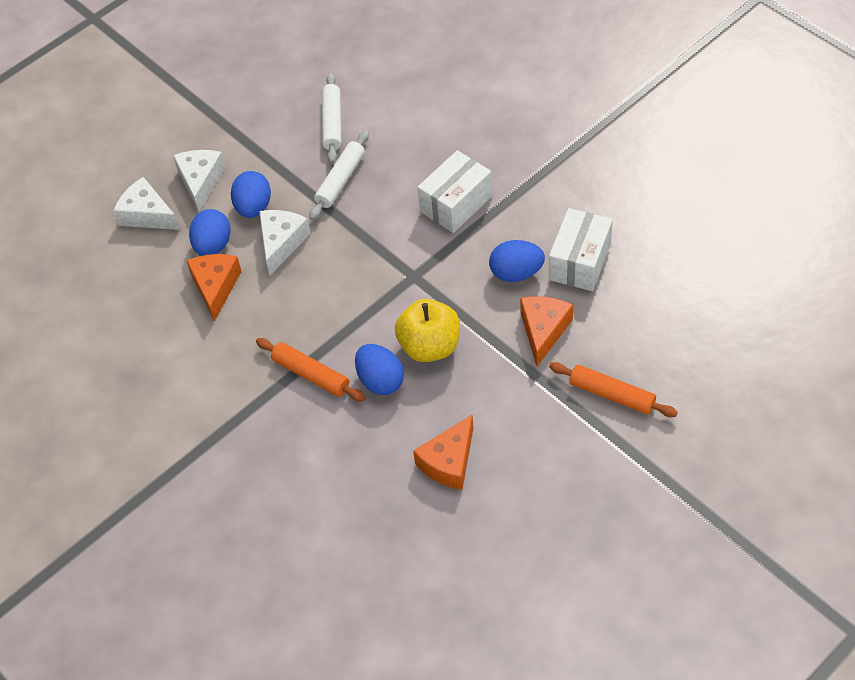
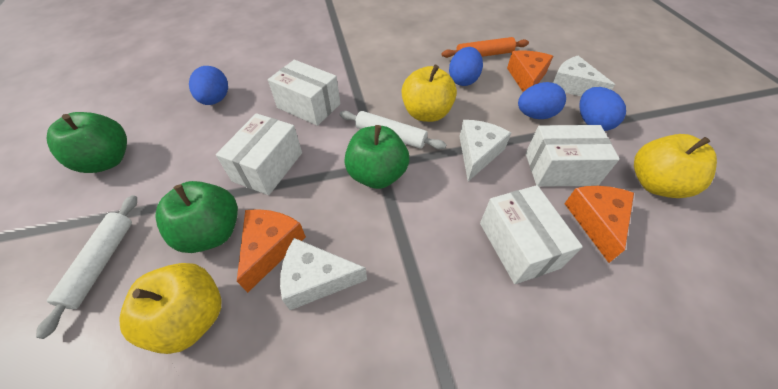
green apple: 0 -> 3
orange rolling pin: 2 -> 1
white box: 2 -> 4
yellow apple: 1 -> 3

